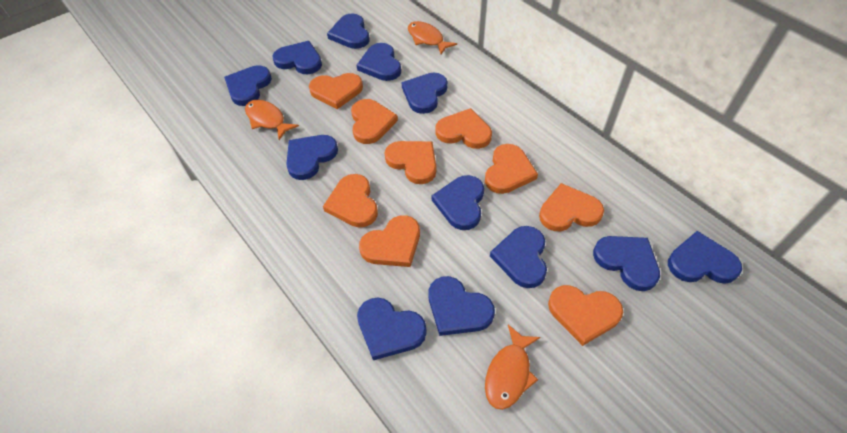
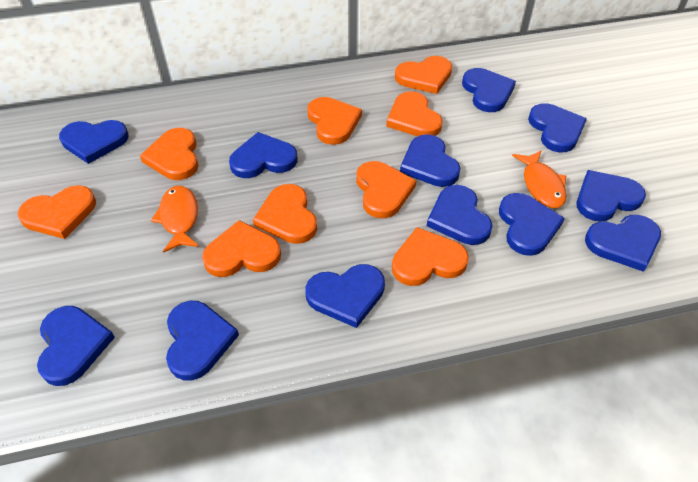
orange fish: 3 -> 2

